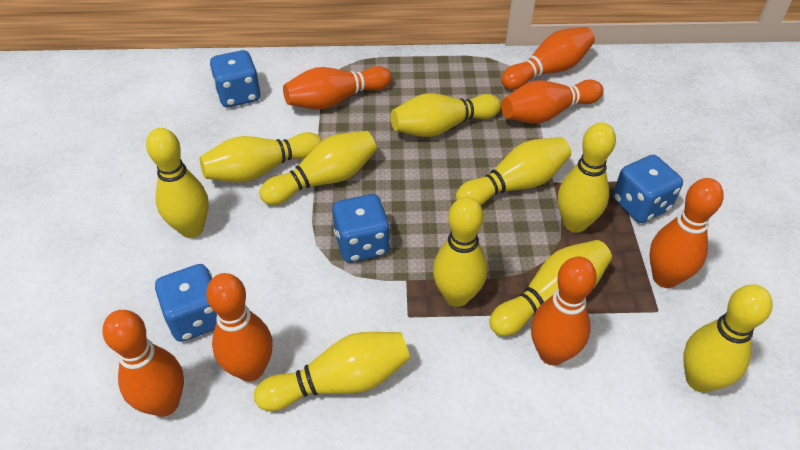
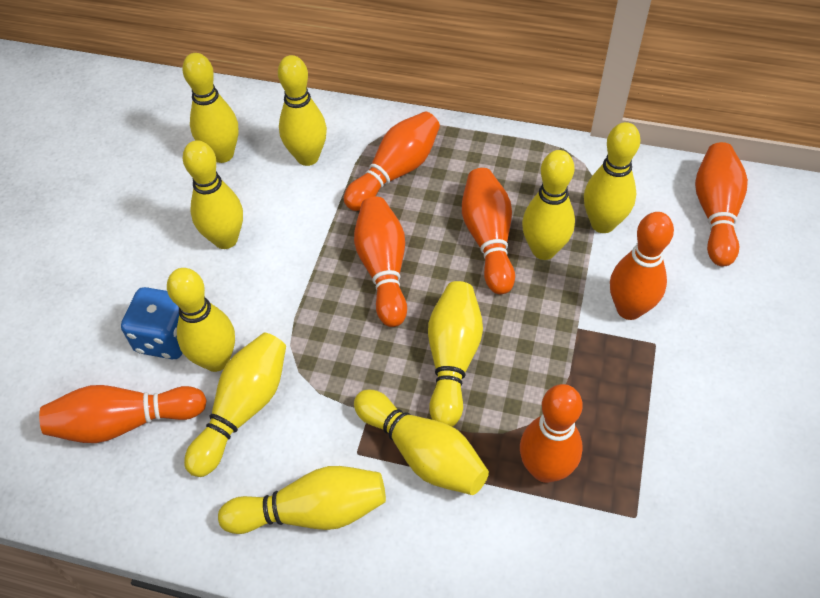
blue dice: 4 -> 1

